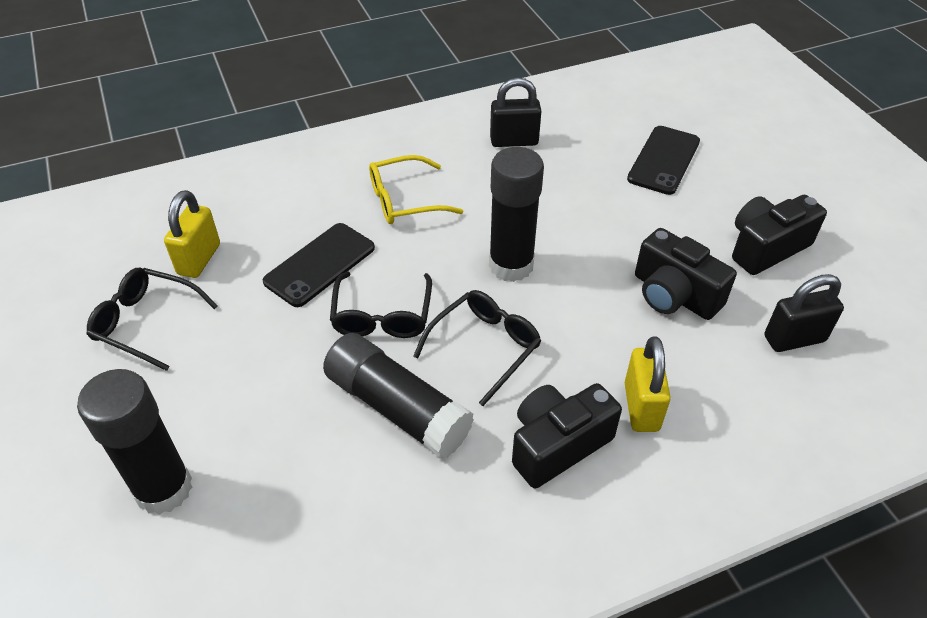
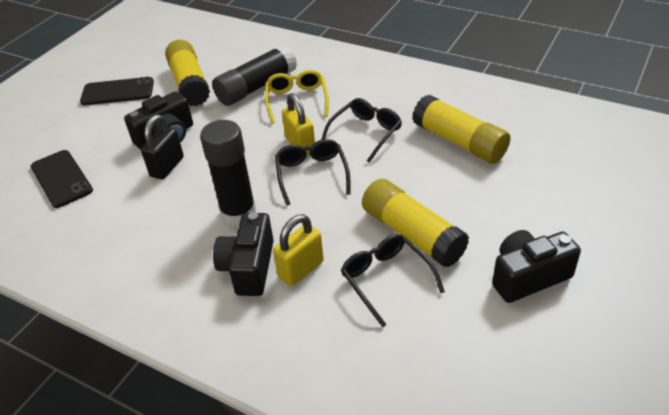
black glue stick: 3 -> 2
black padlock: 2 -> 1
yellow glue stick: 0 -> 3

